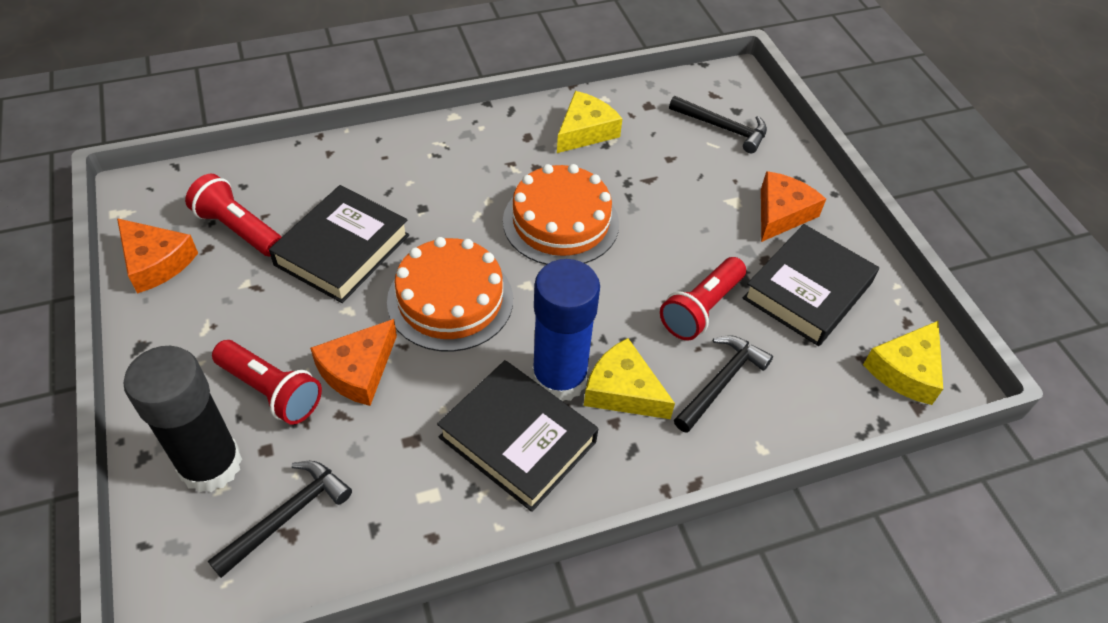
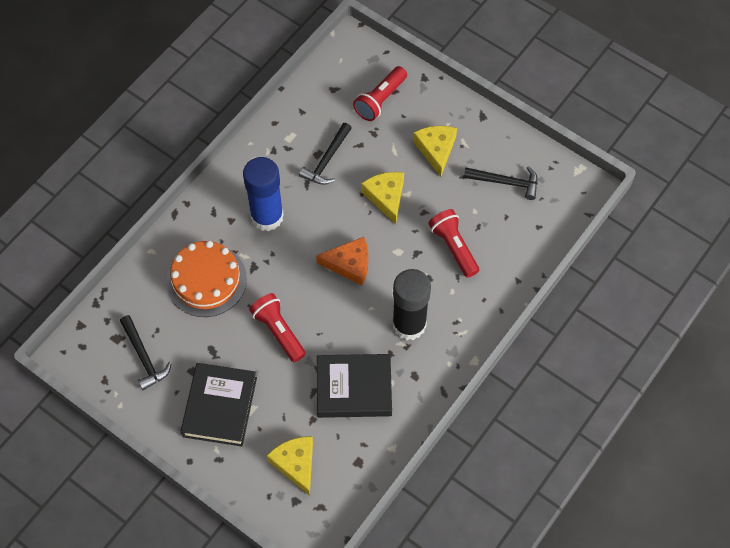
black book: 3 -> 2
orange cake: 2 -> 1
orange cheese: 3 -> 1

